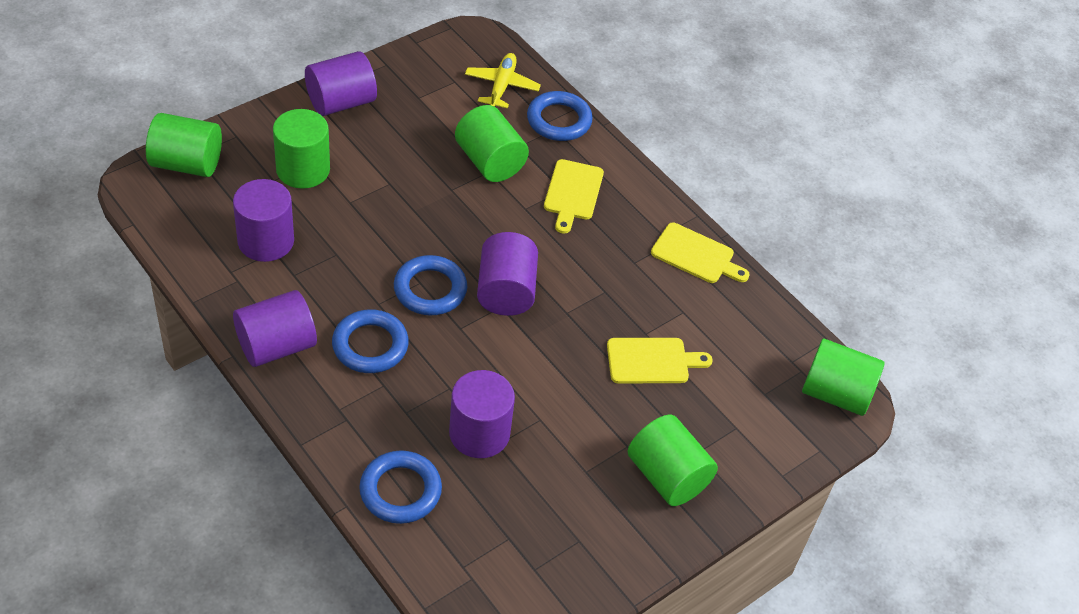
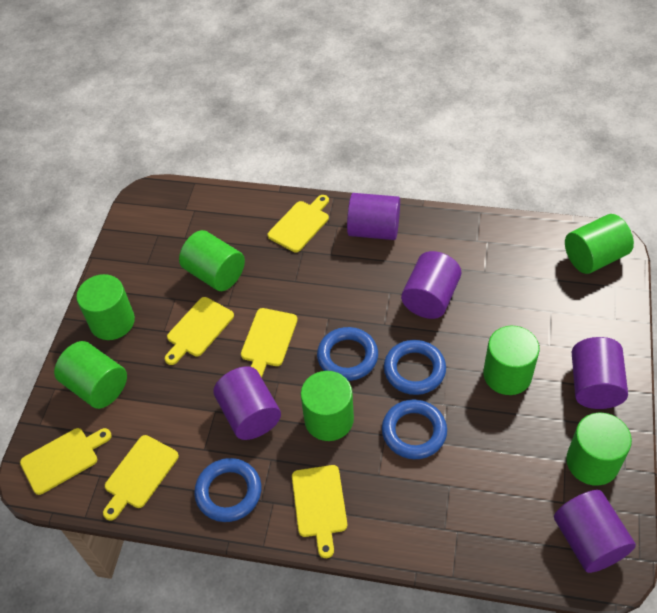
green cylinder: 5 -> 7
yellow cutting board: 3 -> 6
yellow plane: 1 -> 0

